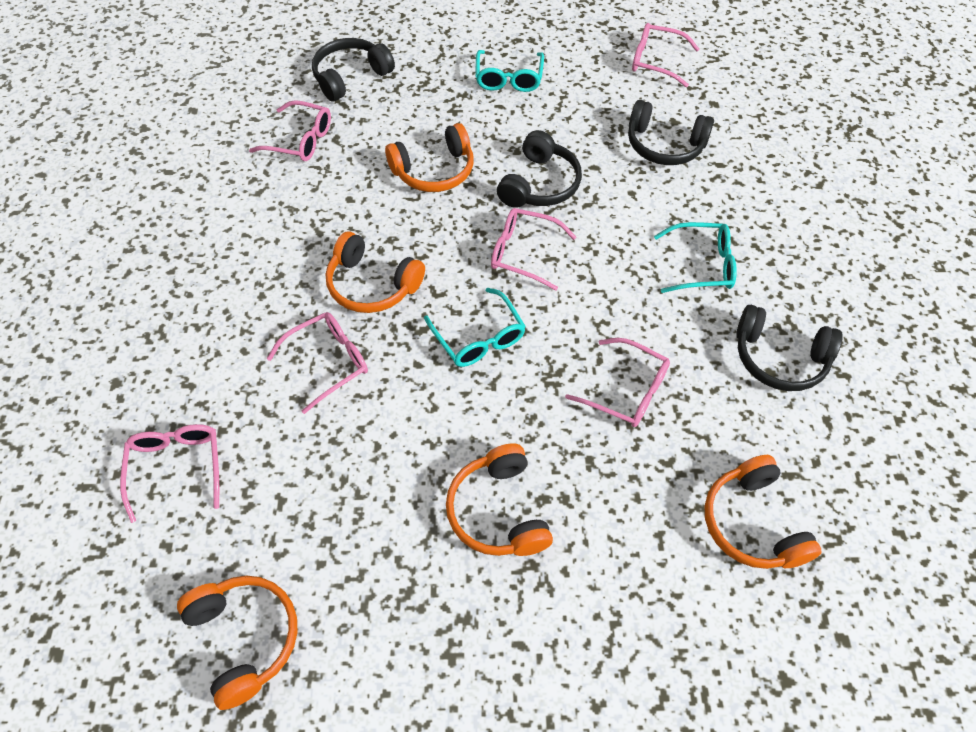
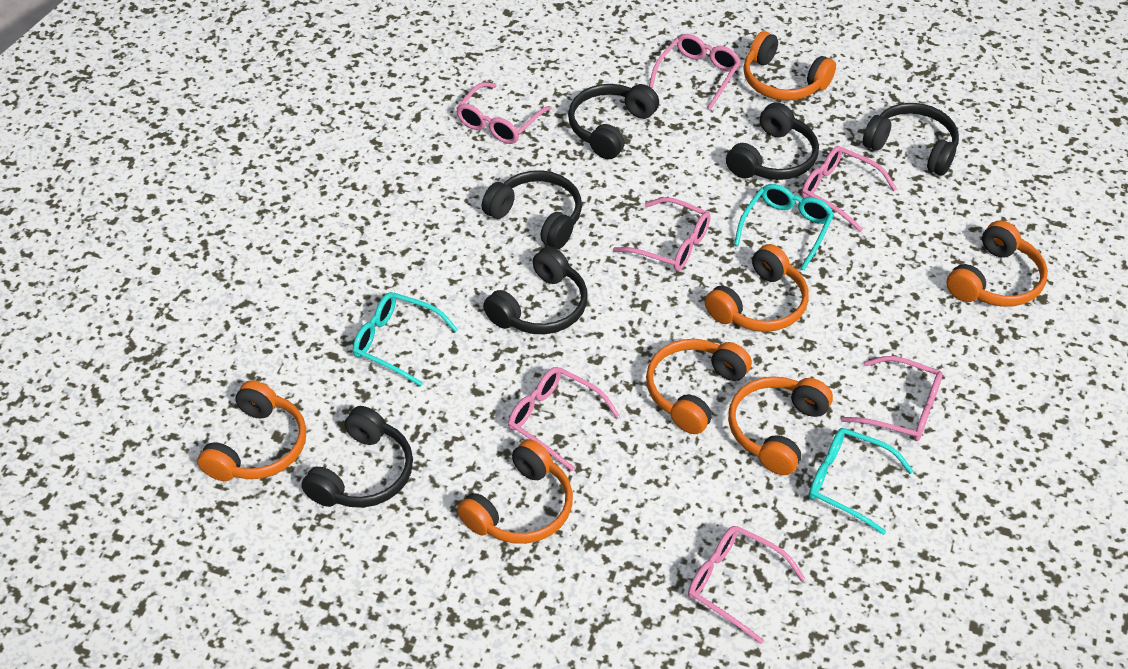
black headphones: 4 -> 6
orange headphones: 5 -> 7
pink glasses: 6 -> 7

